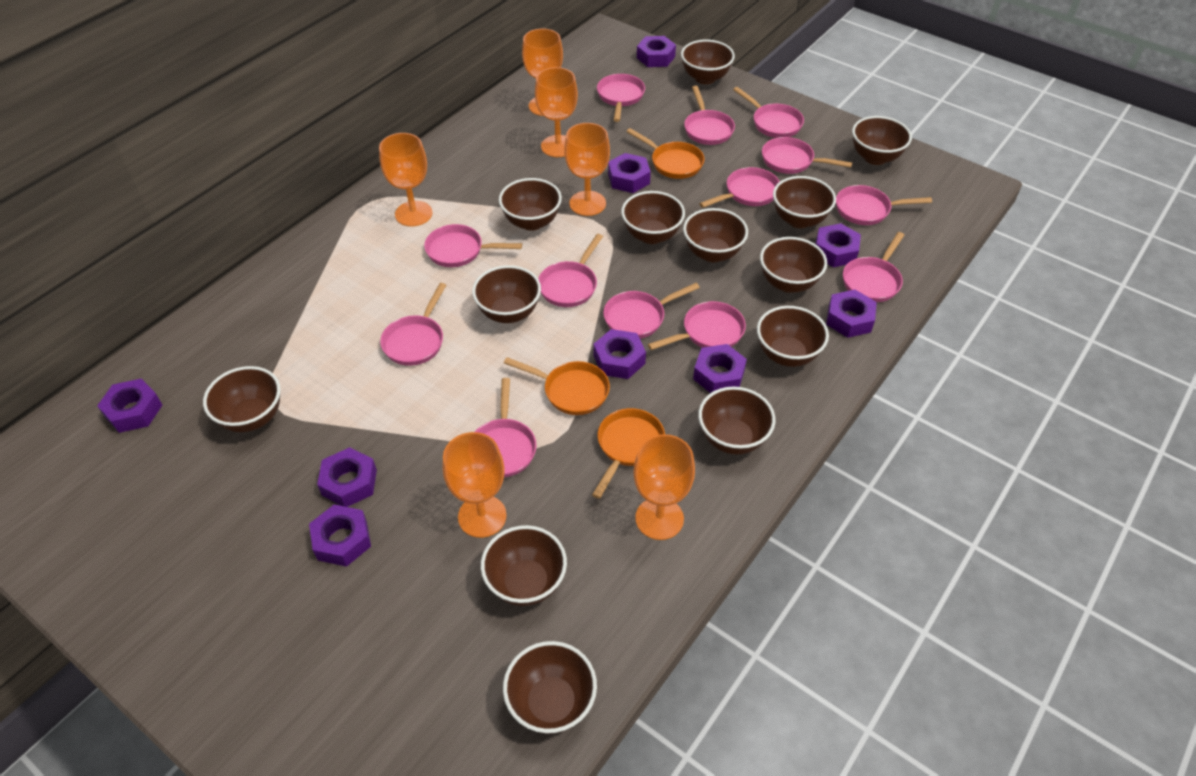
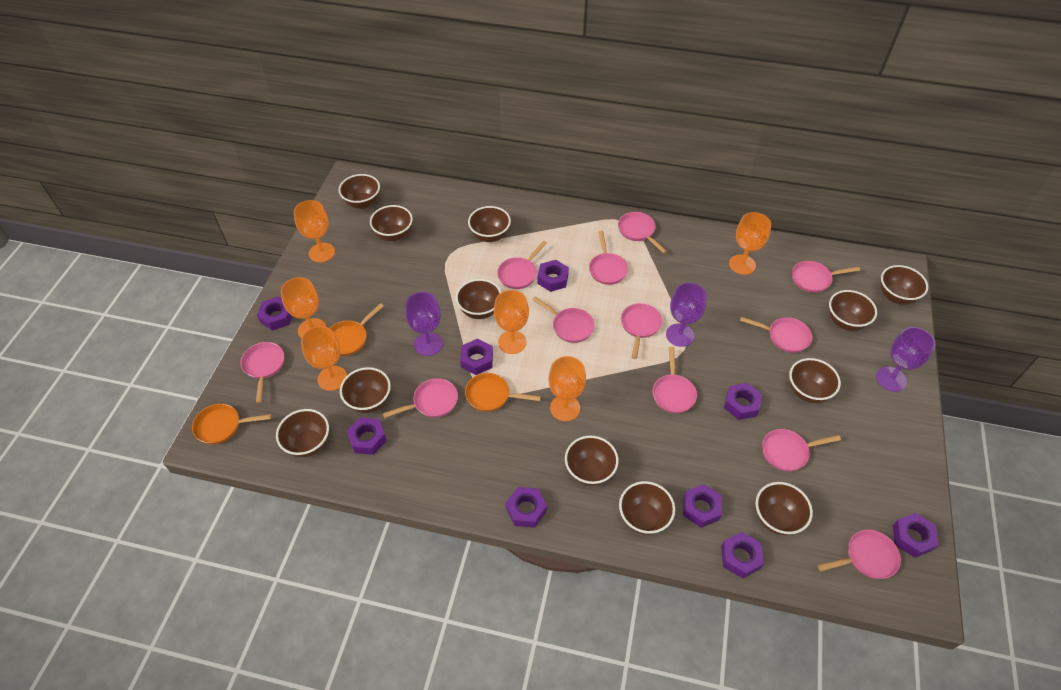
brown bowl: 13 -> 12
pink pan: 13 -> 12
purple goblet: 0 -> 3

